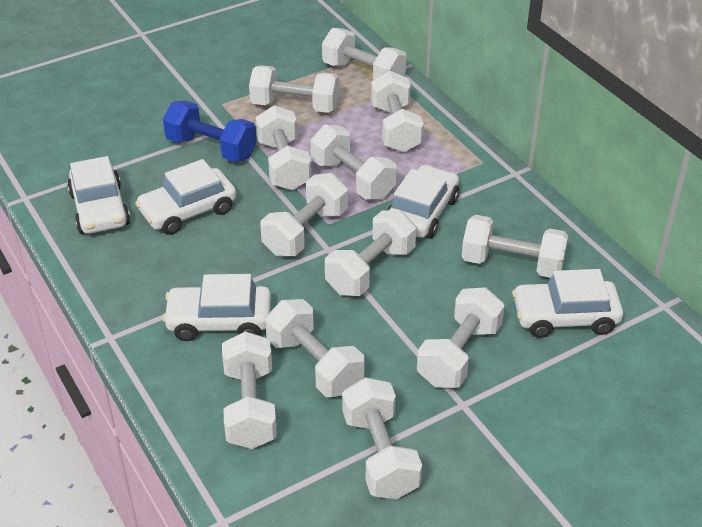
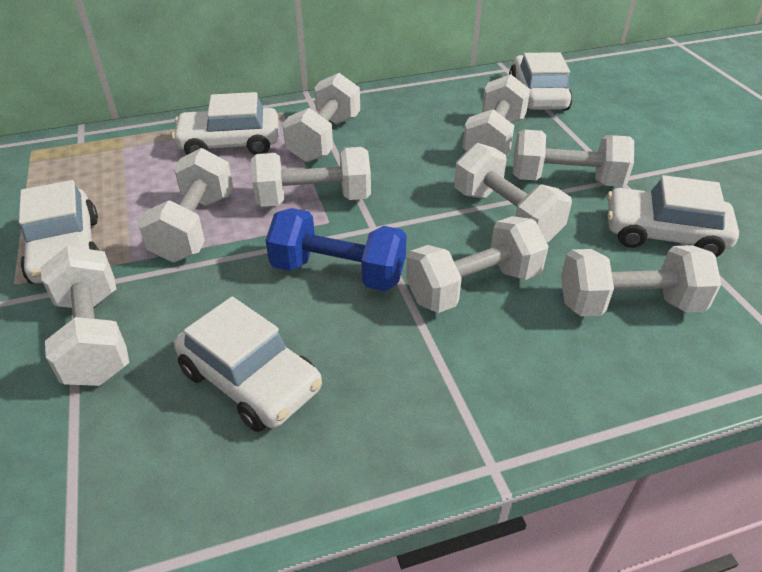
white dumbbell: 12 -> 9

